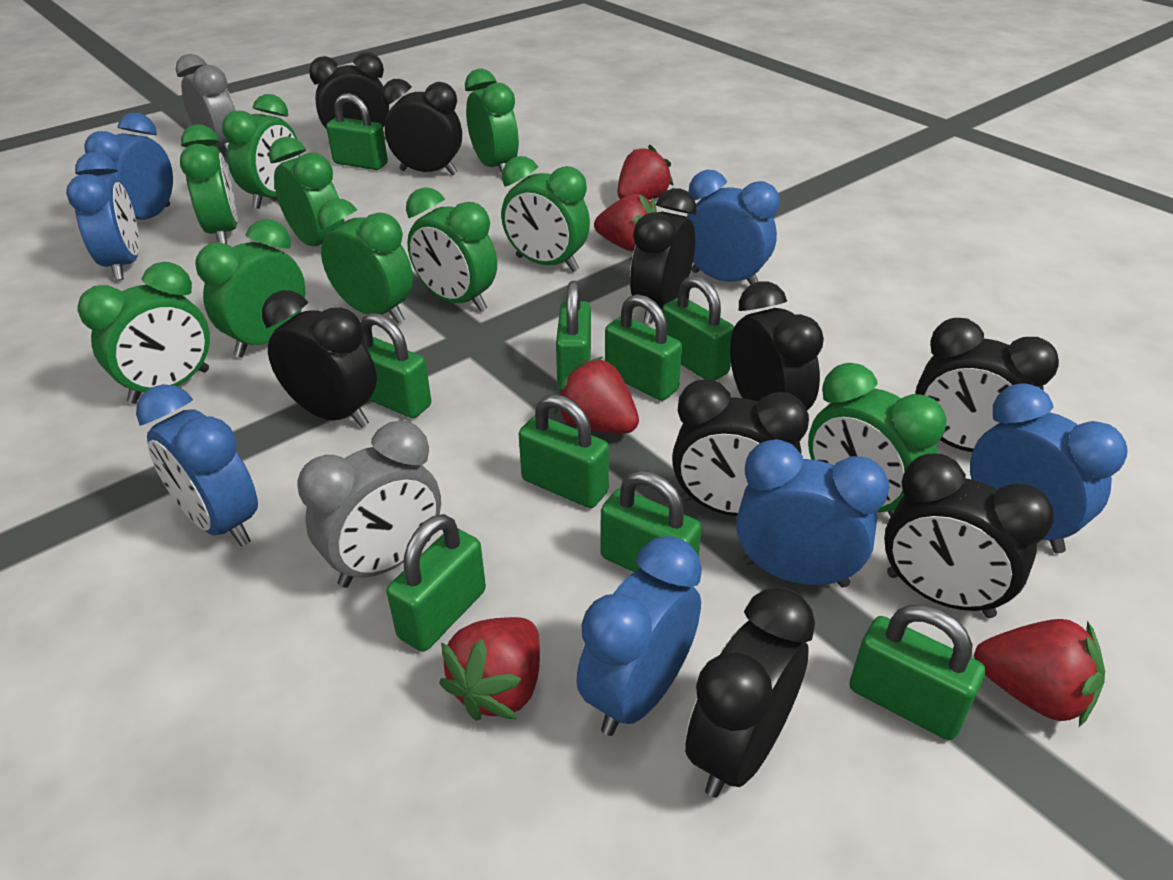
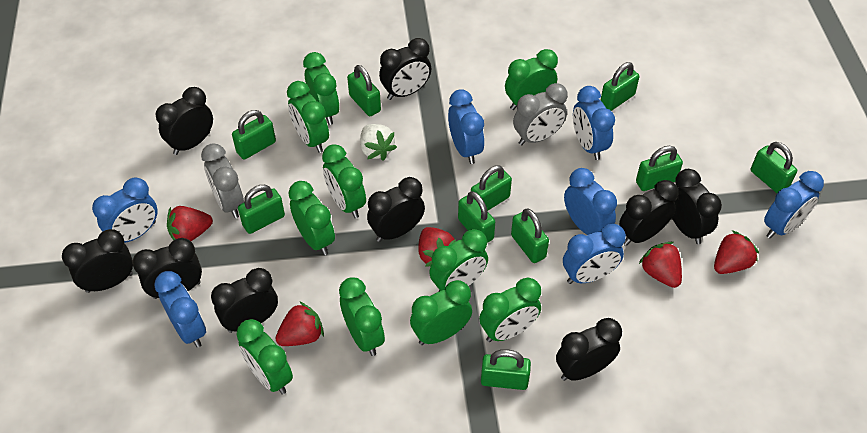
green padlock: 9 -> 10
white strawberry: 0 -> 1

